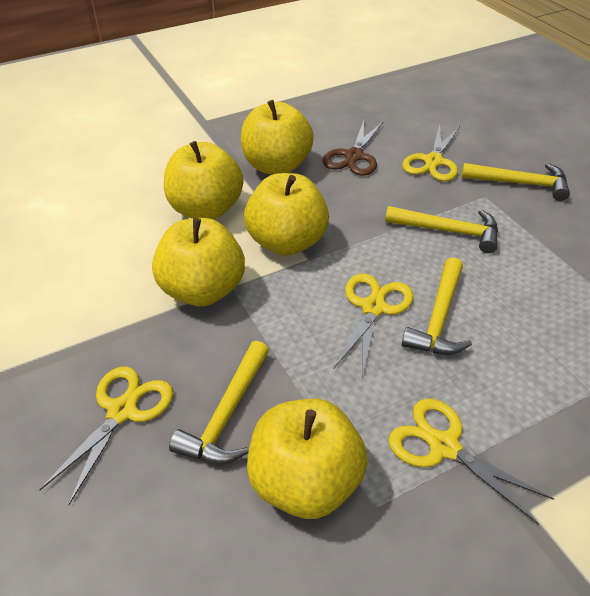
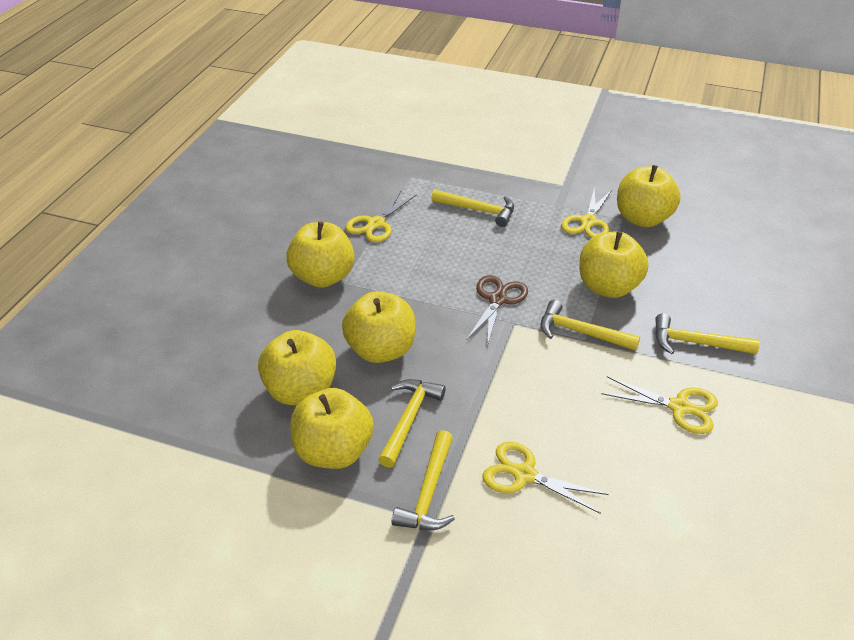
yellow apple: 5 -> 6
yellow hammer: 4 -> 5

